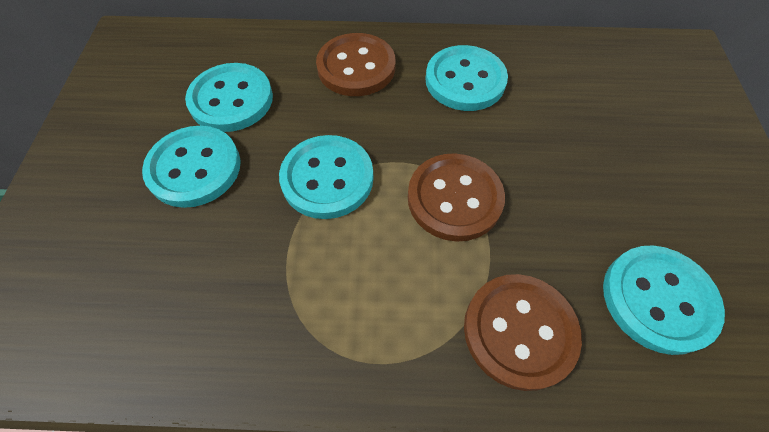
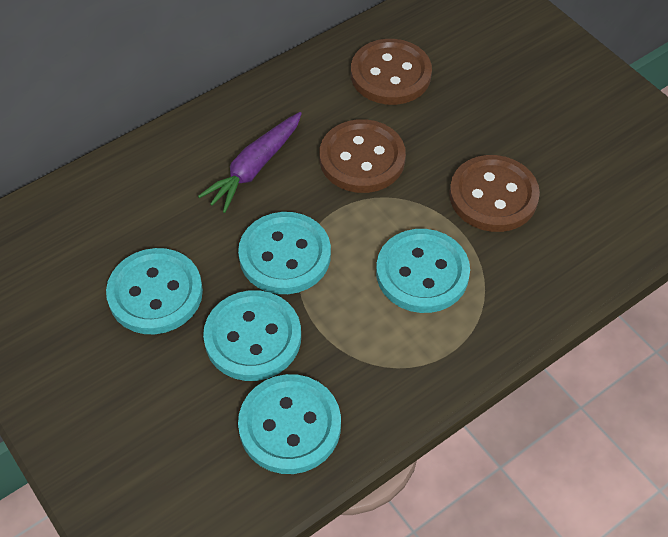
purple carrot: 0 -> 1

